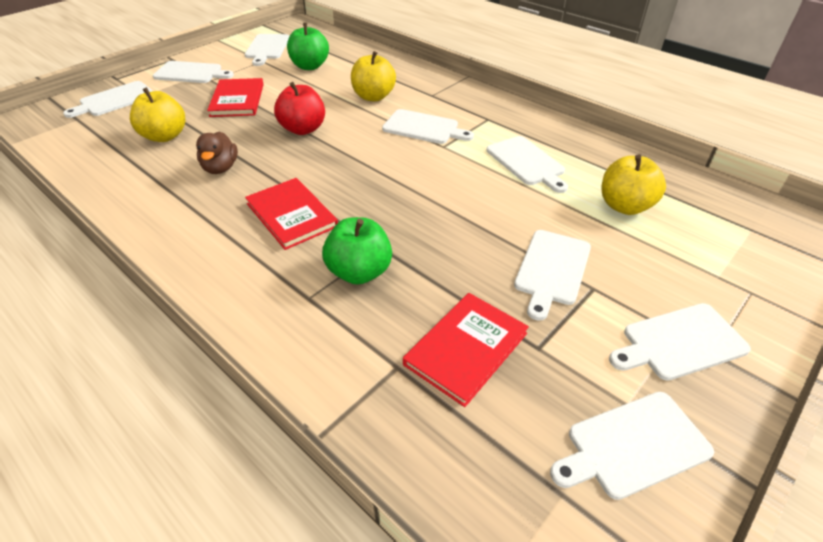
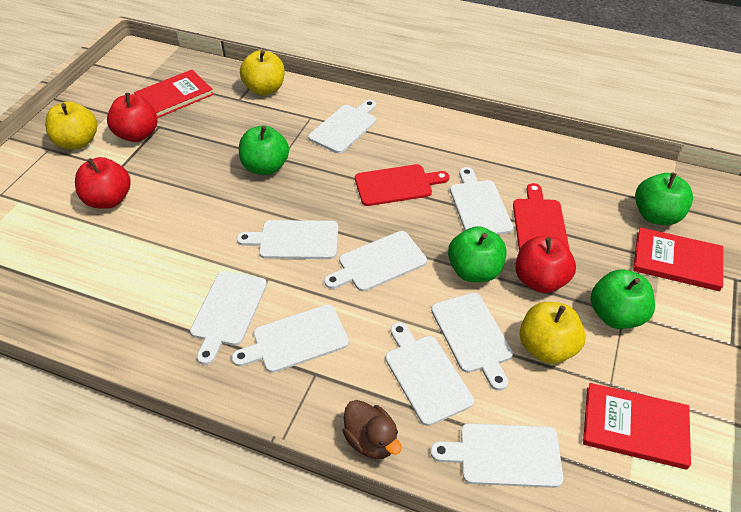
green apple: 2 -> 4
red apple: 1 -> 3
red cutting board: 0 -> 2
white cutting board: 8 -> 9

